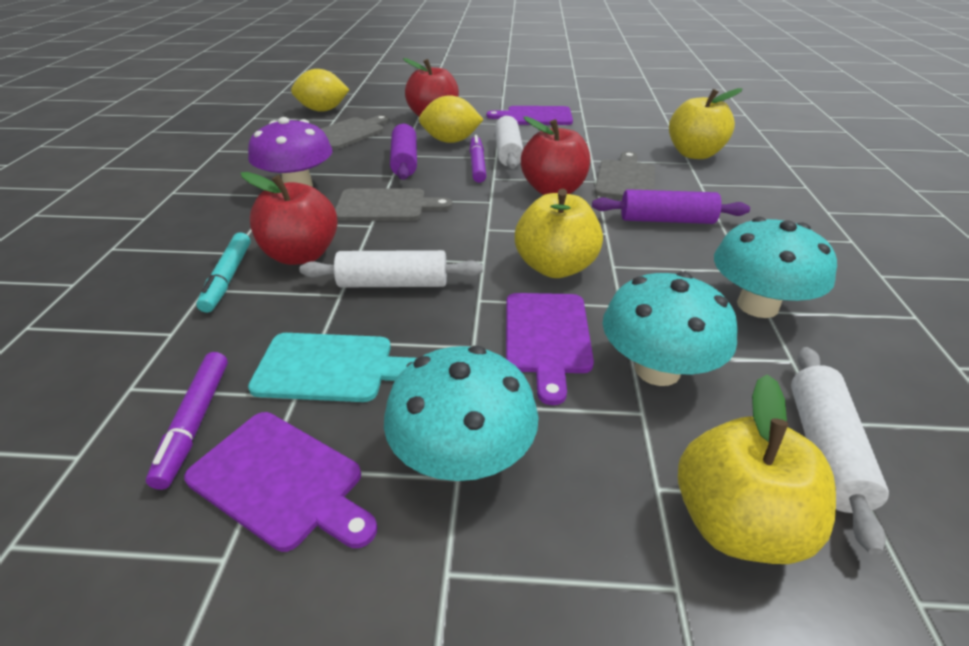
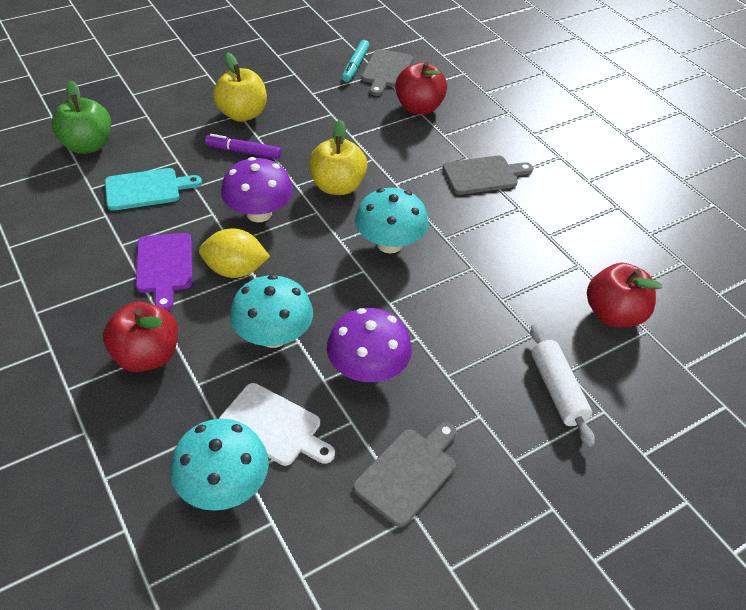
green apple: 0 -> 1
purple cutting board: 3 -> 1
purple marker: 2 -> 1
purple mushroom: 1 -> 2
purple rolling pin: 2 -> 0
white cutting board: 0 -> 1
white rolling pin: 3 -> 1
yellow apple: 3 -> 2
yellow lemon: 2 -> 1

